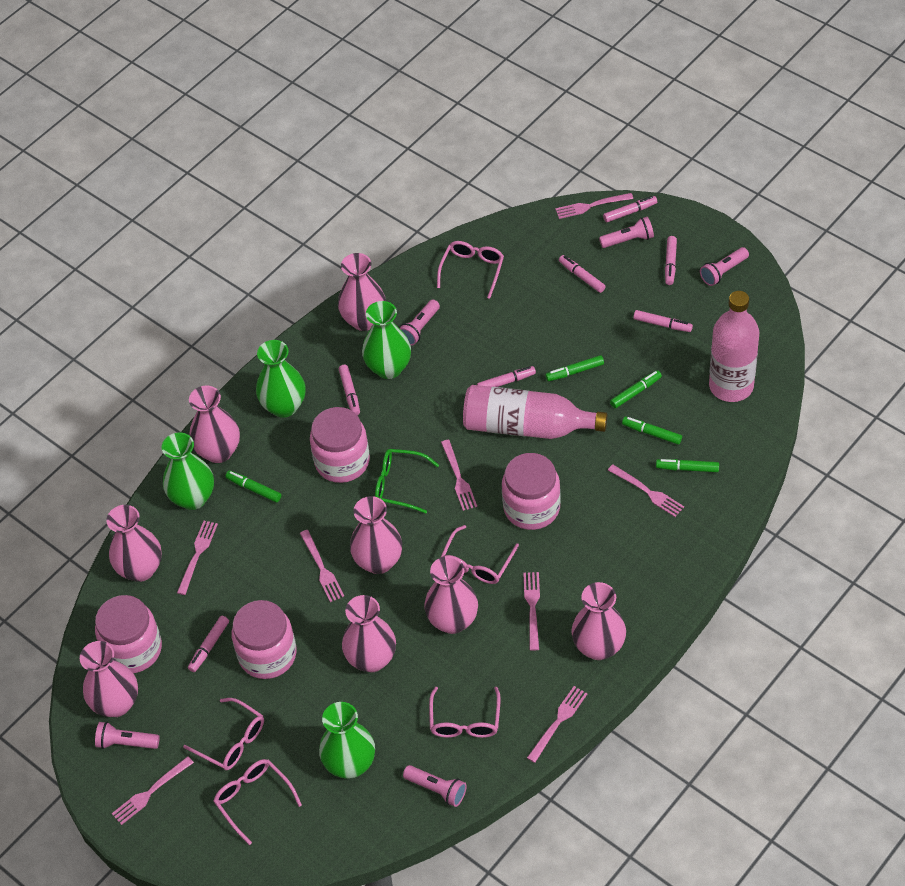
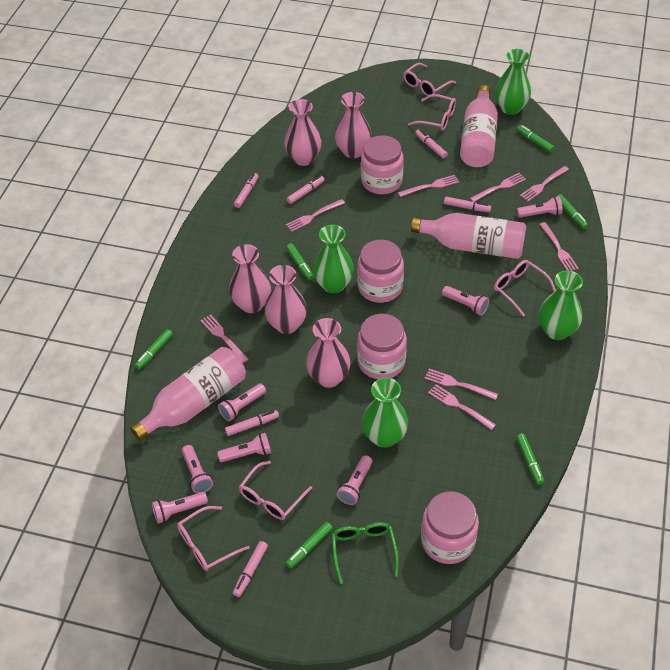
green marker: 5 -> 6
pink bottle: 2 -> 3
pink flashlight: 5 -> 7
pink marker: 7 -> 6
pink vase: 8 -> 5

